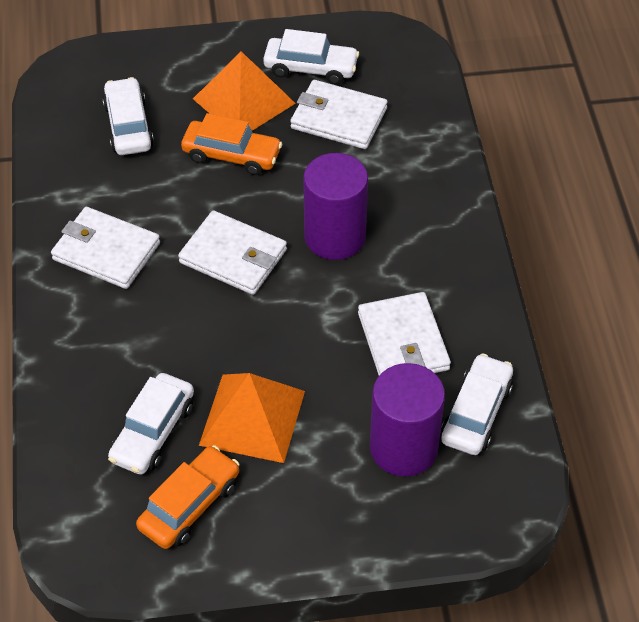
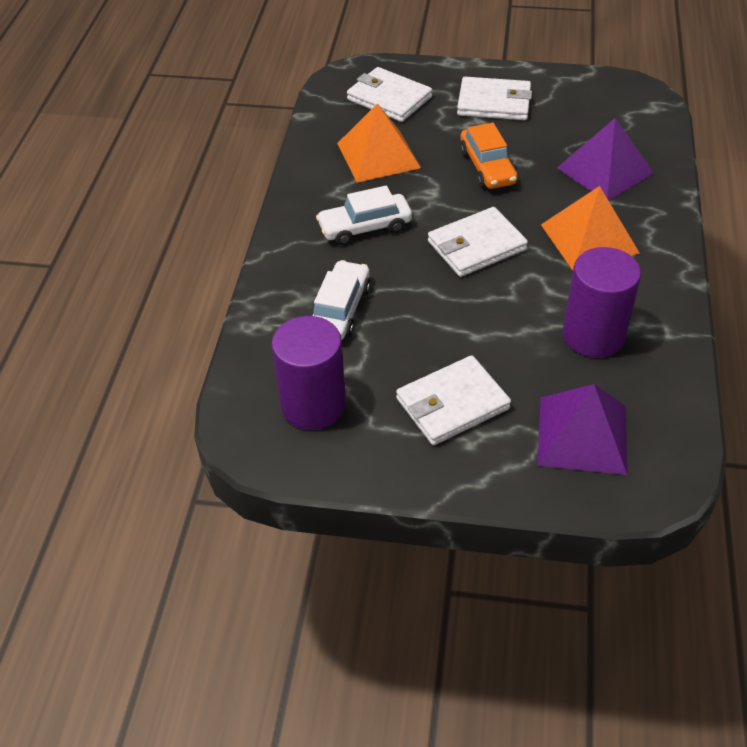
orange car: 2 -> 1
purple pyramid: 0 -> 2
white car: 4 -> 2

